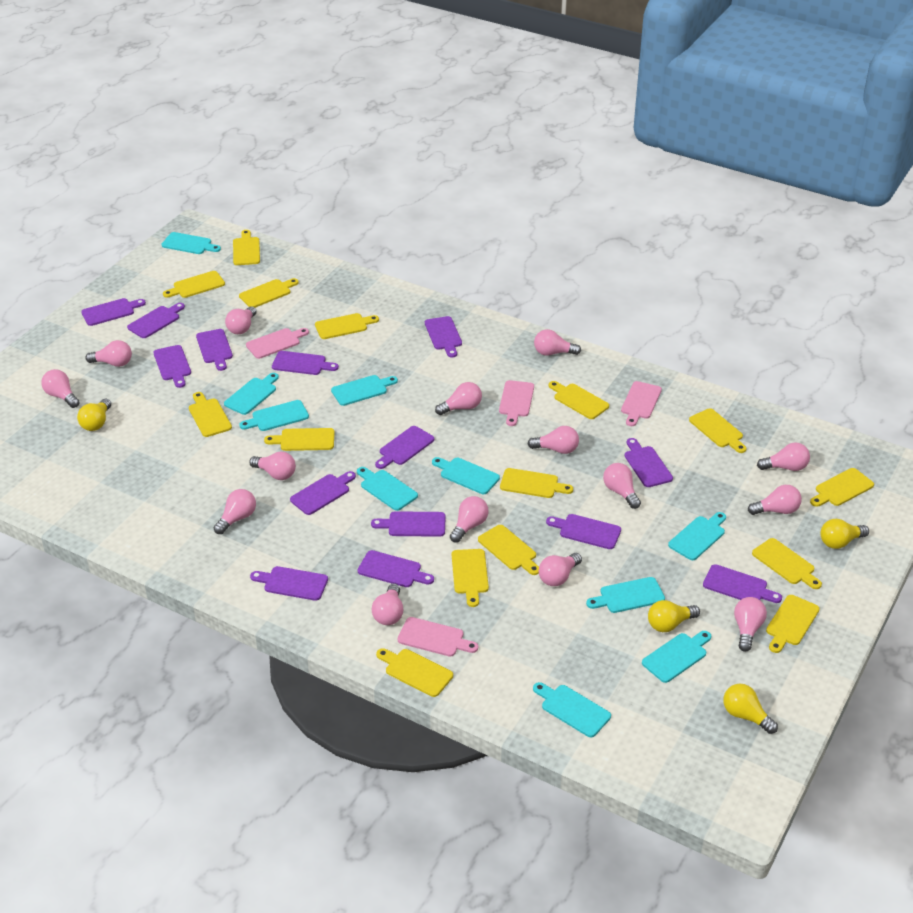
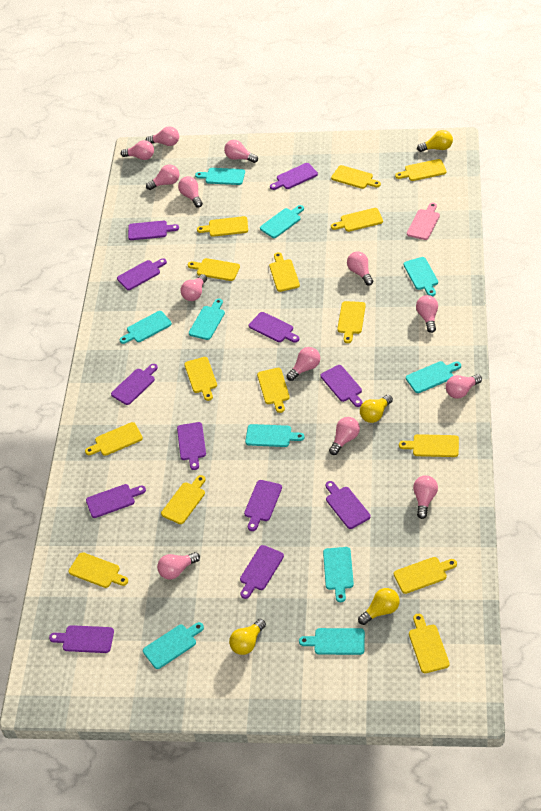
pink cutting board: 4 -> 1
pink light bulb: 15 -> 13
purple cutting board: 14 -> 12

